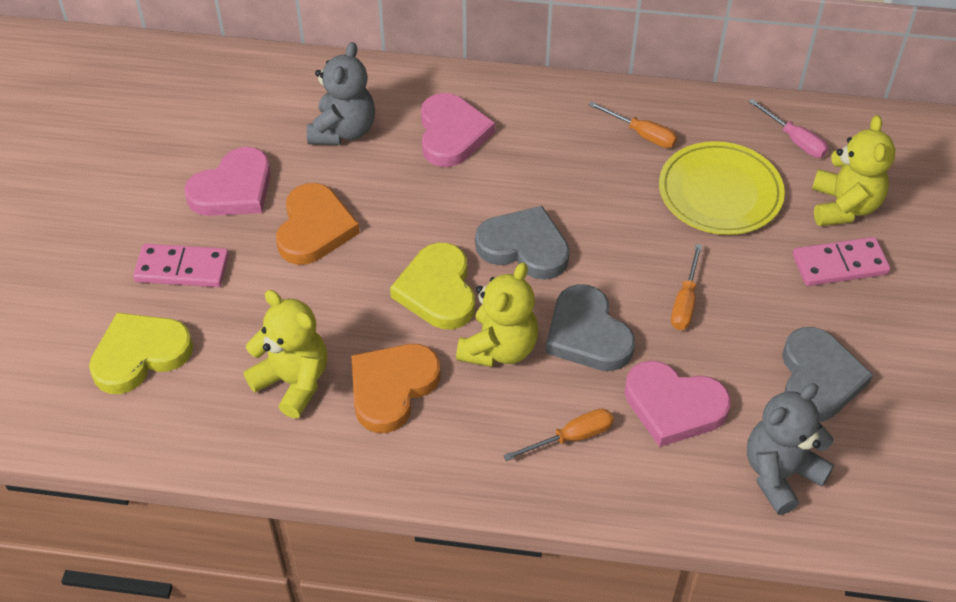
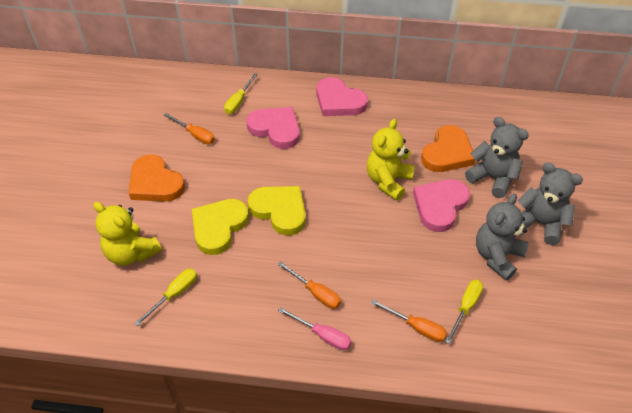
grey heart: 3 -> 0
grey teddy bear: 2 -> 3
pink domino: 2 -> 0
yellow plate: 1 -> 0
yellow screwdriver: 0 -> 3
yellow teddy bear: 3 -> 2

